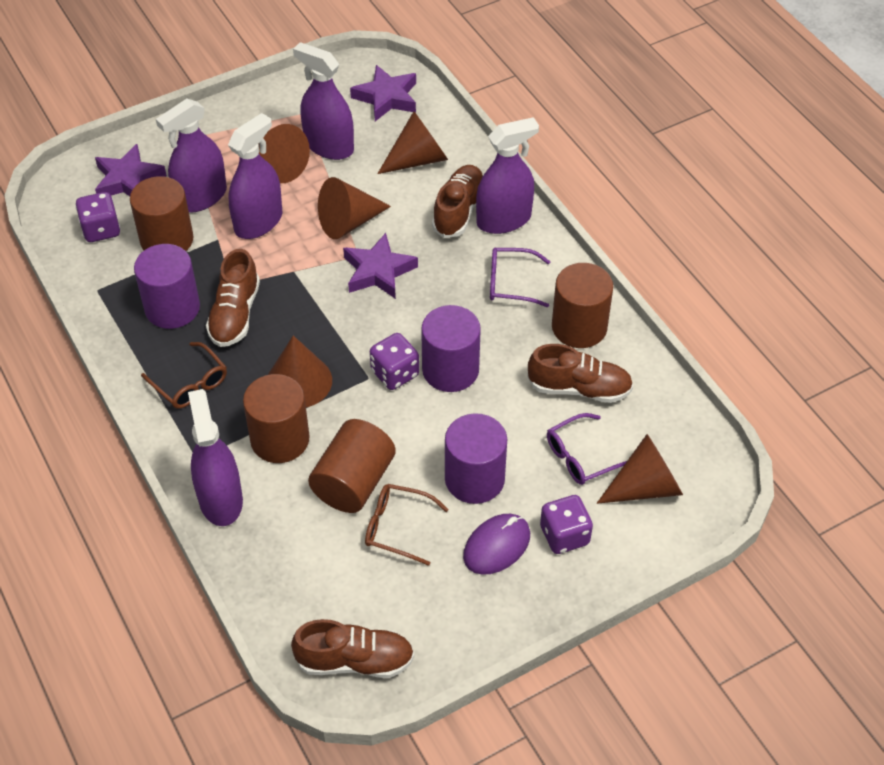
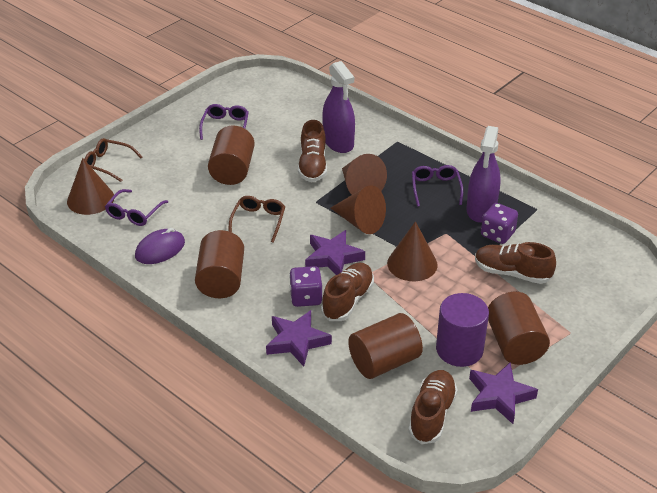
brown cone: 5 -> 4
purple cylinder: 3 -> 1
purple dice: 3 -> 2
purple glasses: 2 -> 3
purple spray bottle: 5 -> 2

